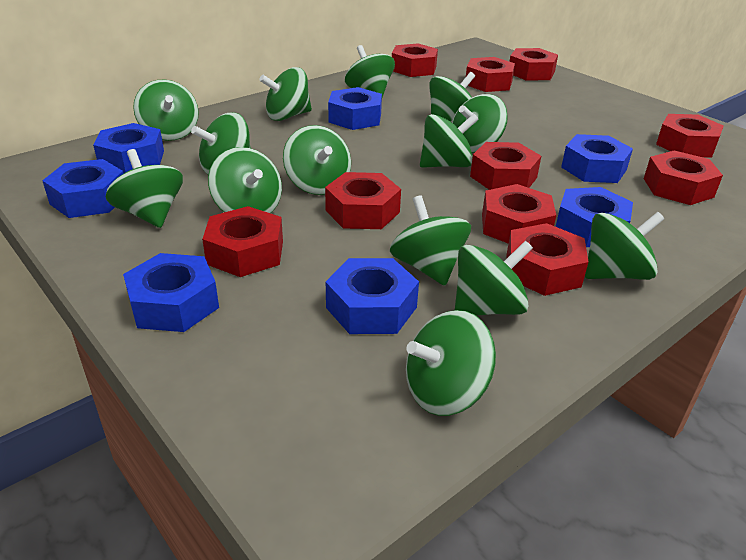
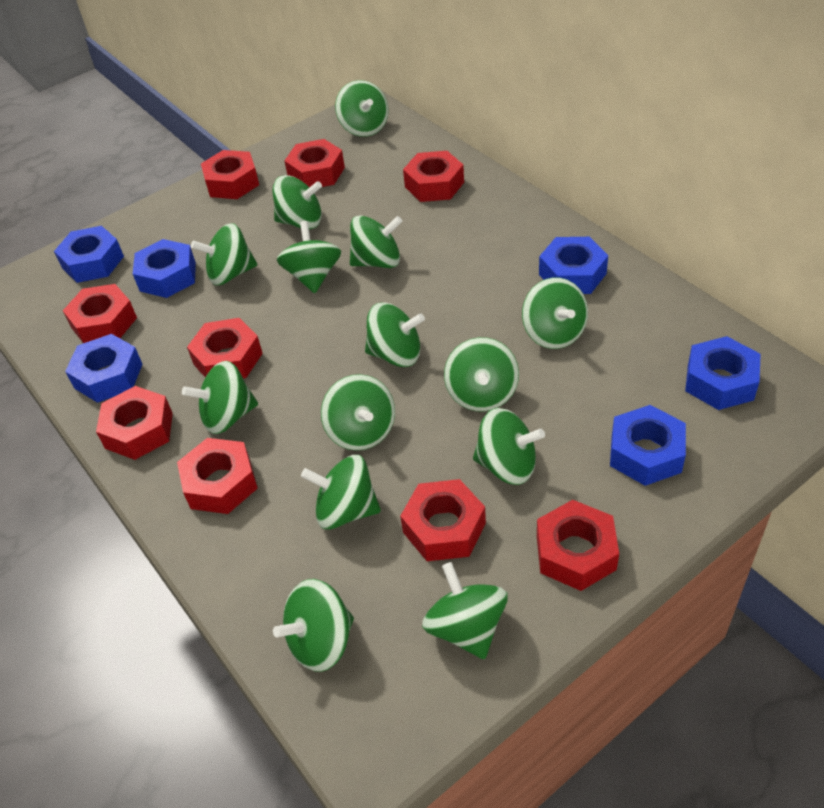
blue nut: 7 -> 6
red nut: 10 -> 9

